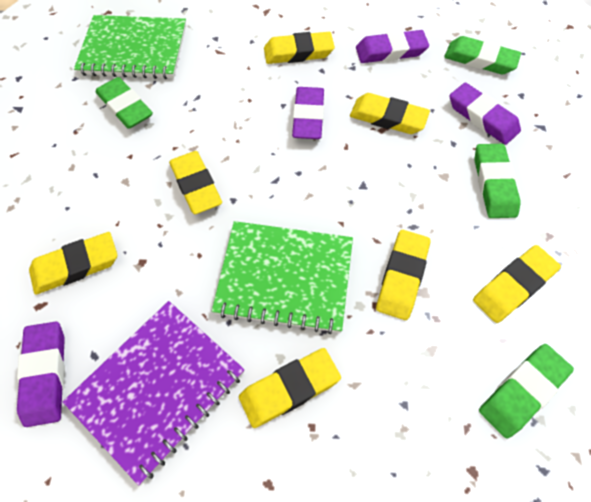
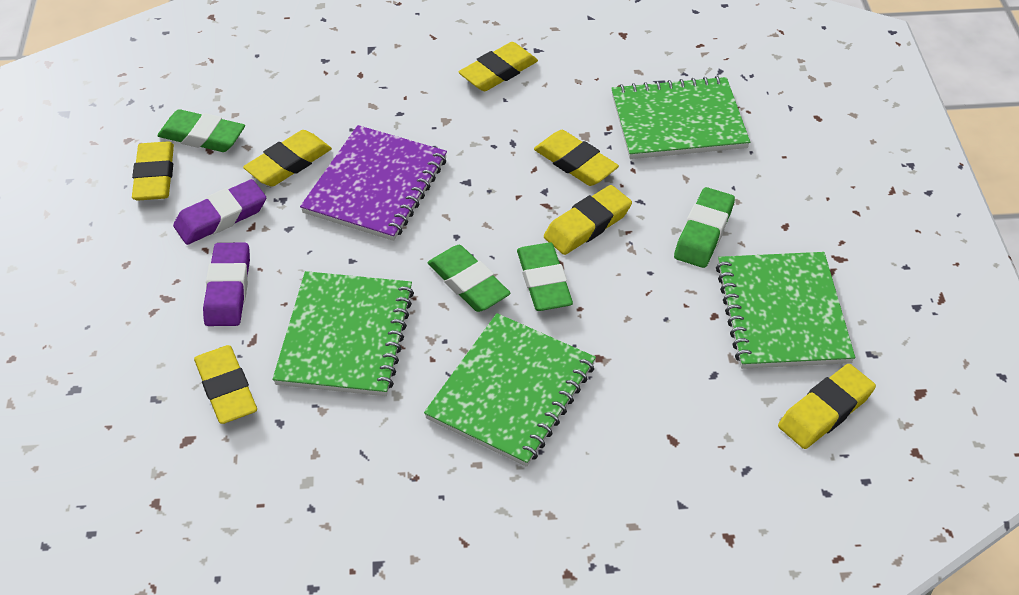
green notebook: 2 -> 4
purple eraser: 4 -> 2

